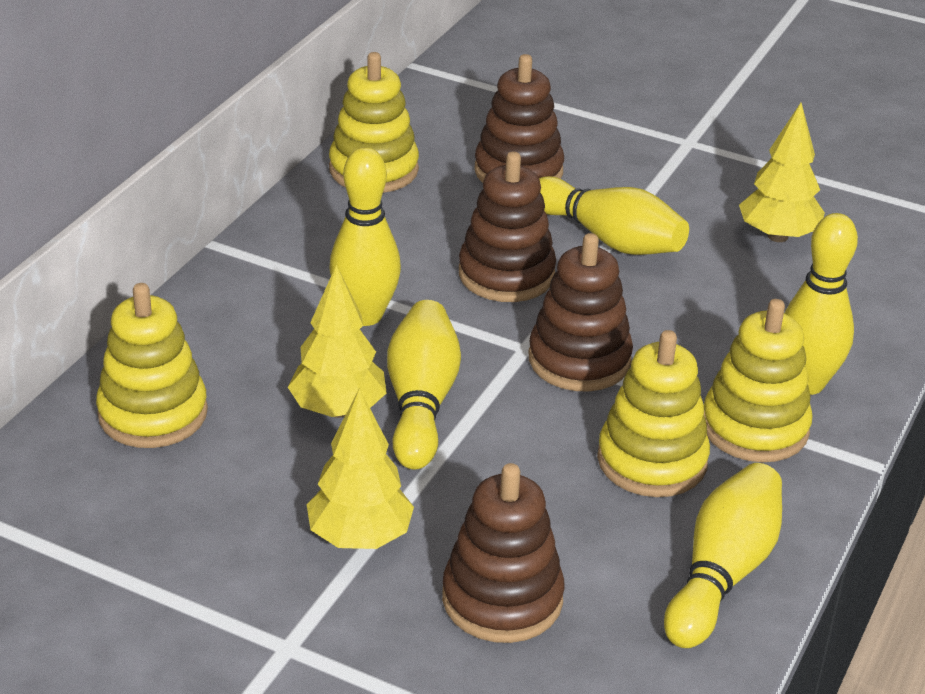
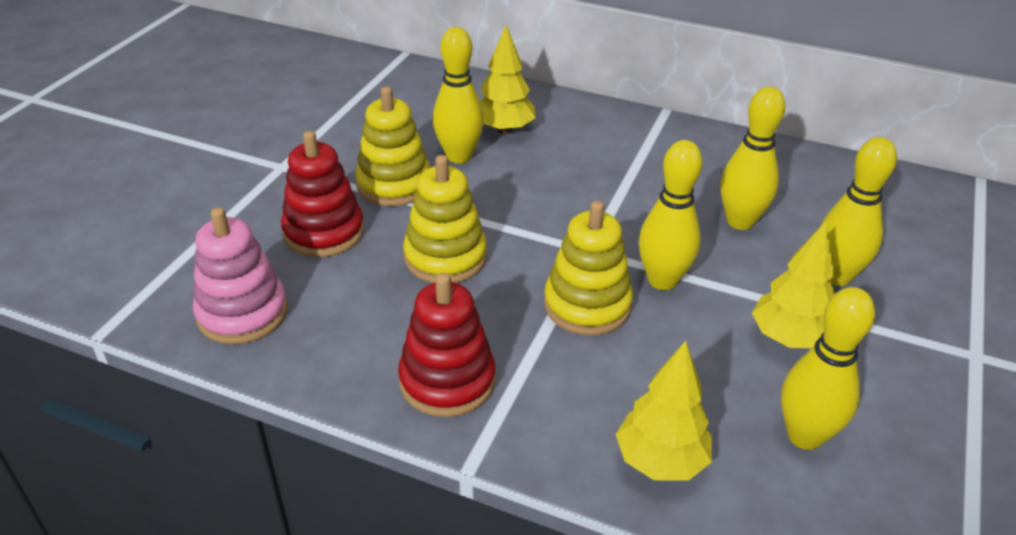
brown stacking toy: 4 -> 0
pink stacking toy: 0 -> 1
red stacking toy: 0 -> 2
yellow stacking toy: 4 -> 3

